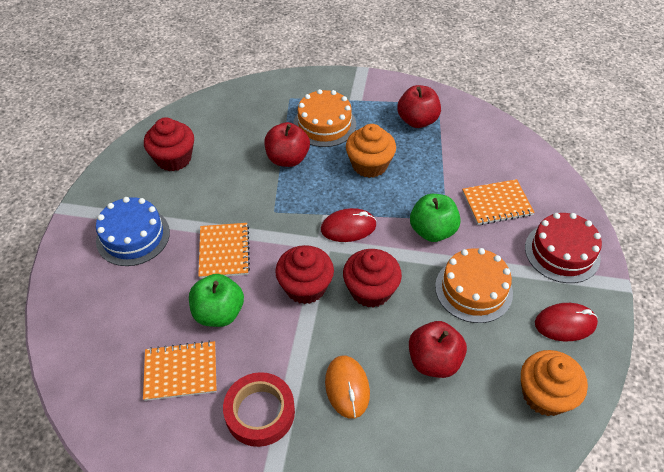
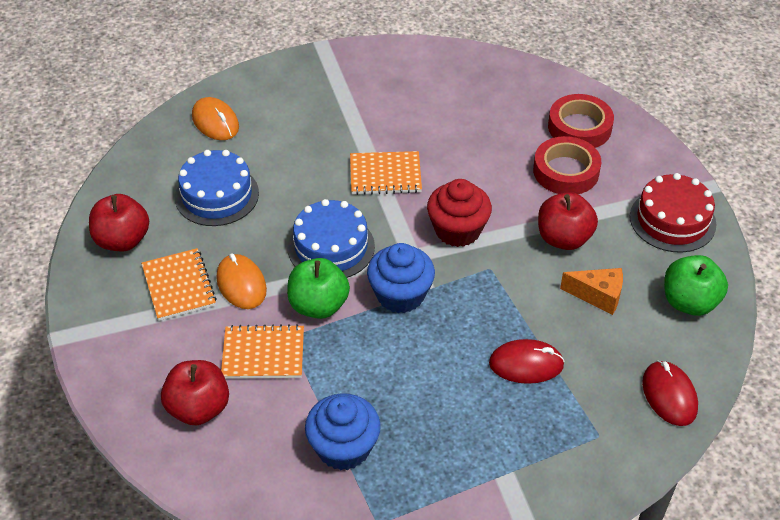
blue cake: 1 -> 2
blue cupcake: 0 -> 2
orange cake: 2 -> 0
orange cheese: 0 -> 1
orange cupcake: 2 -> 0
orange mouse: 1 -> 2
red cupcake: 3 -> 1
red tape: 1 -> 2

